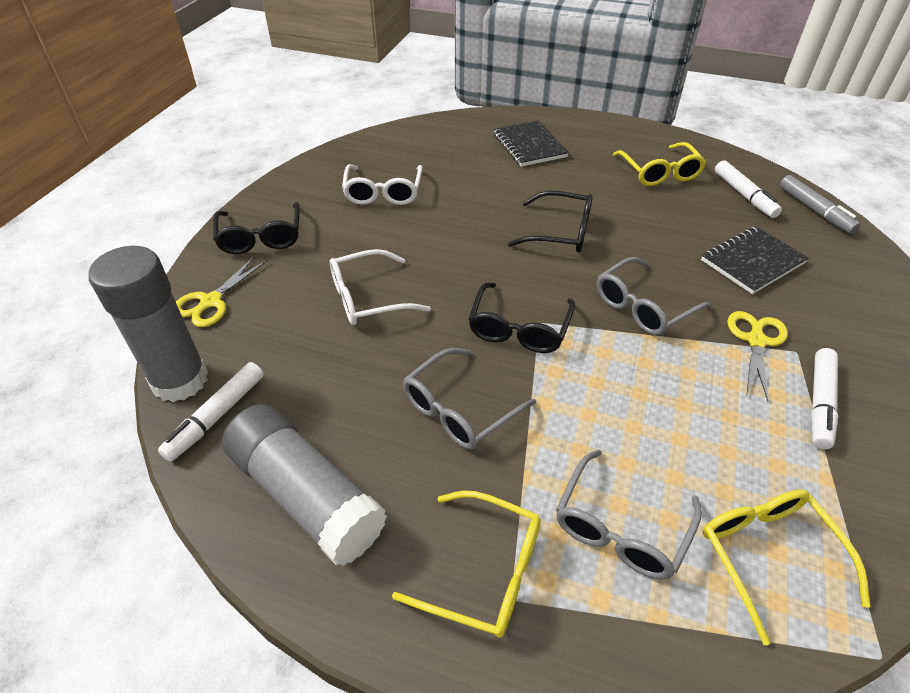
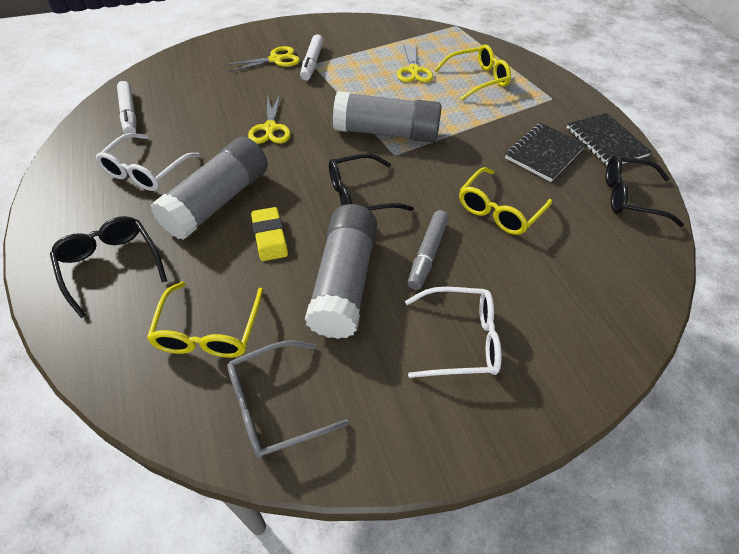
grey glasses: 3 -> 1
grey glue stick: 2 -> 3
white marker: 3 -> 2
yellow eraser: 0 -> 1
yellow scissors: 2 -> 3

